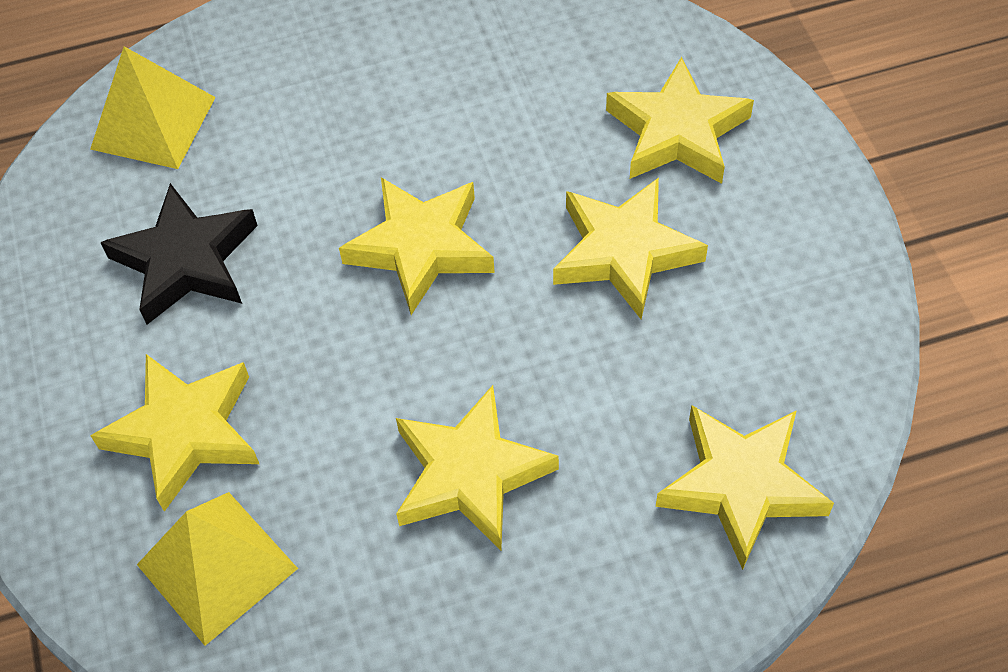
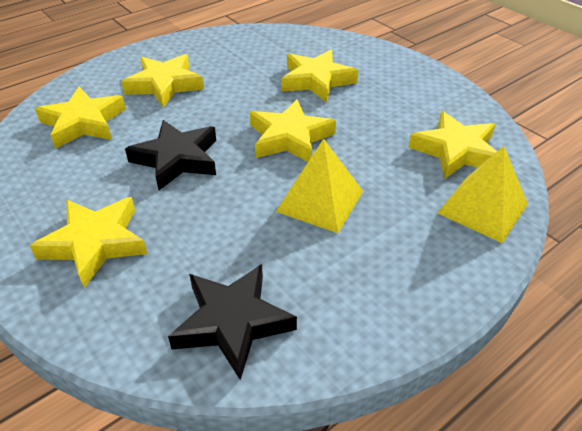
black star: 1 -> 2

